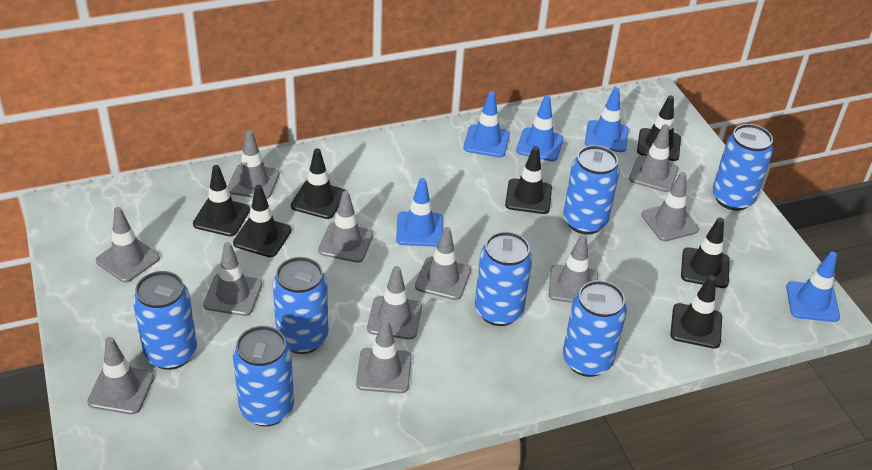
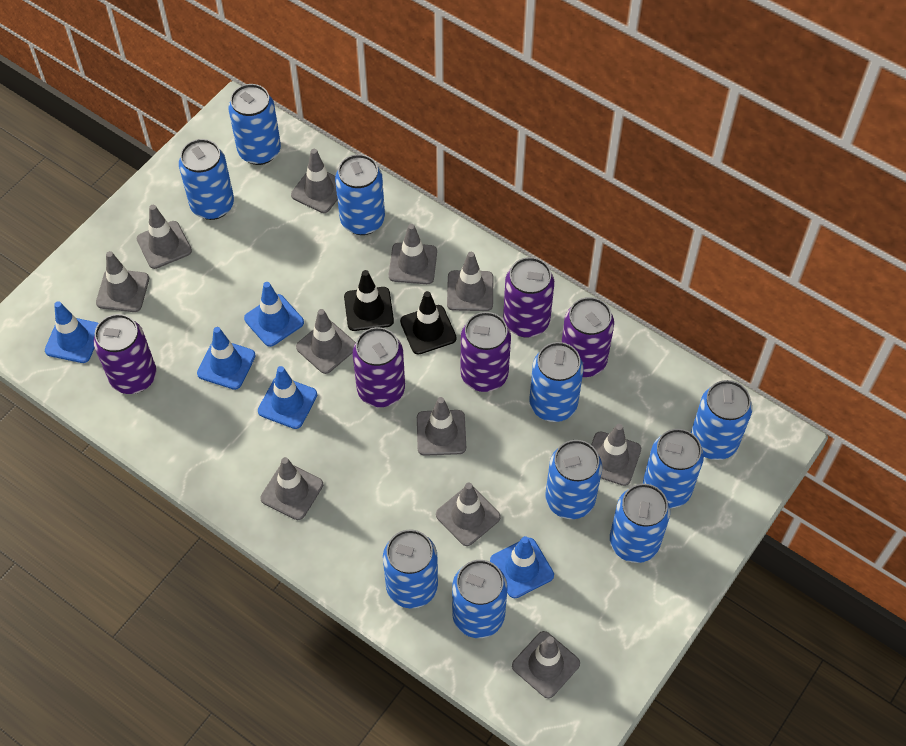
black traffic cone: 7 -> 2
blue can: 7 -> 10
purple can: 0 -> 5

